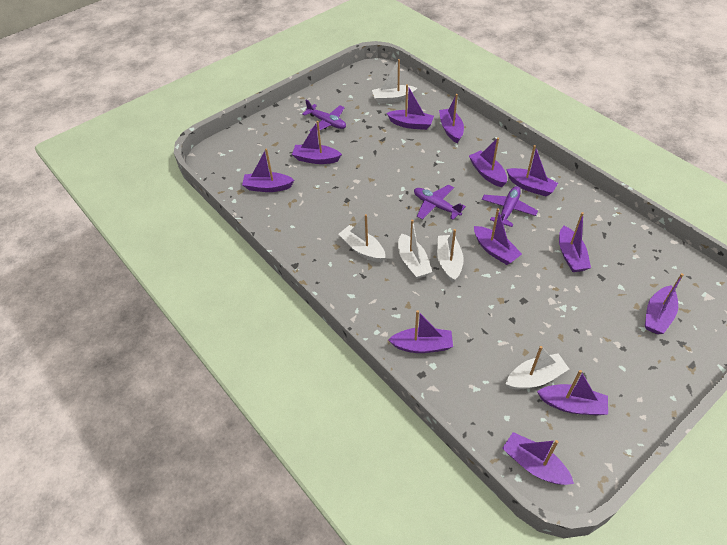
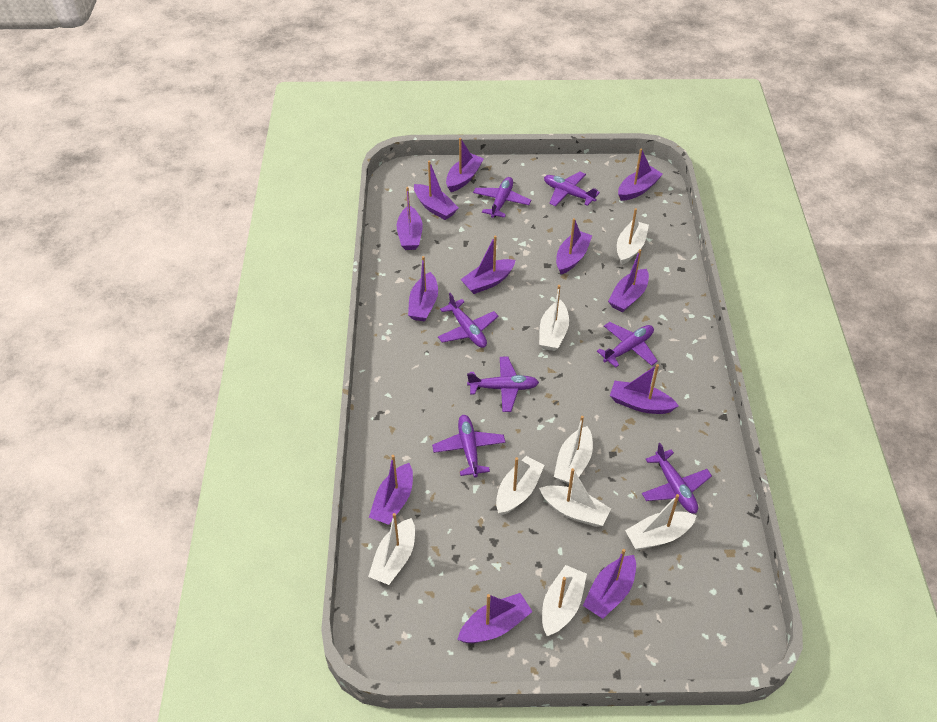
purple plane: 3 -> 7
white boat: 5 -> 8

